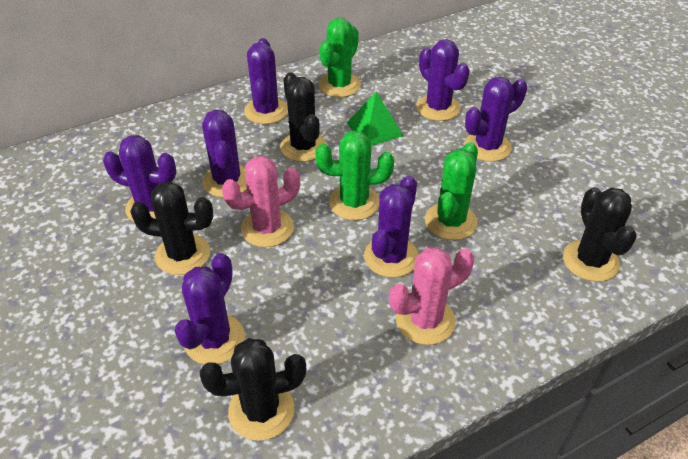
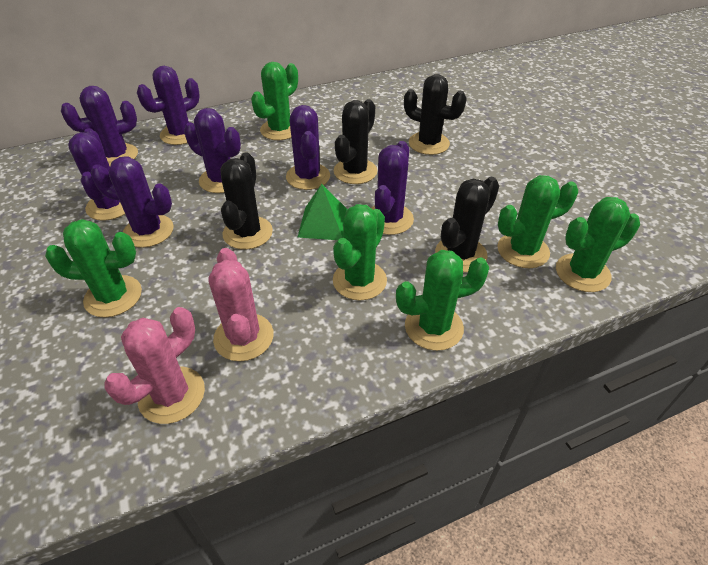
green cactus: 3 -> 6

